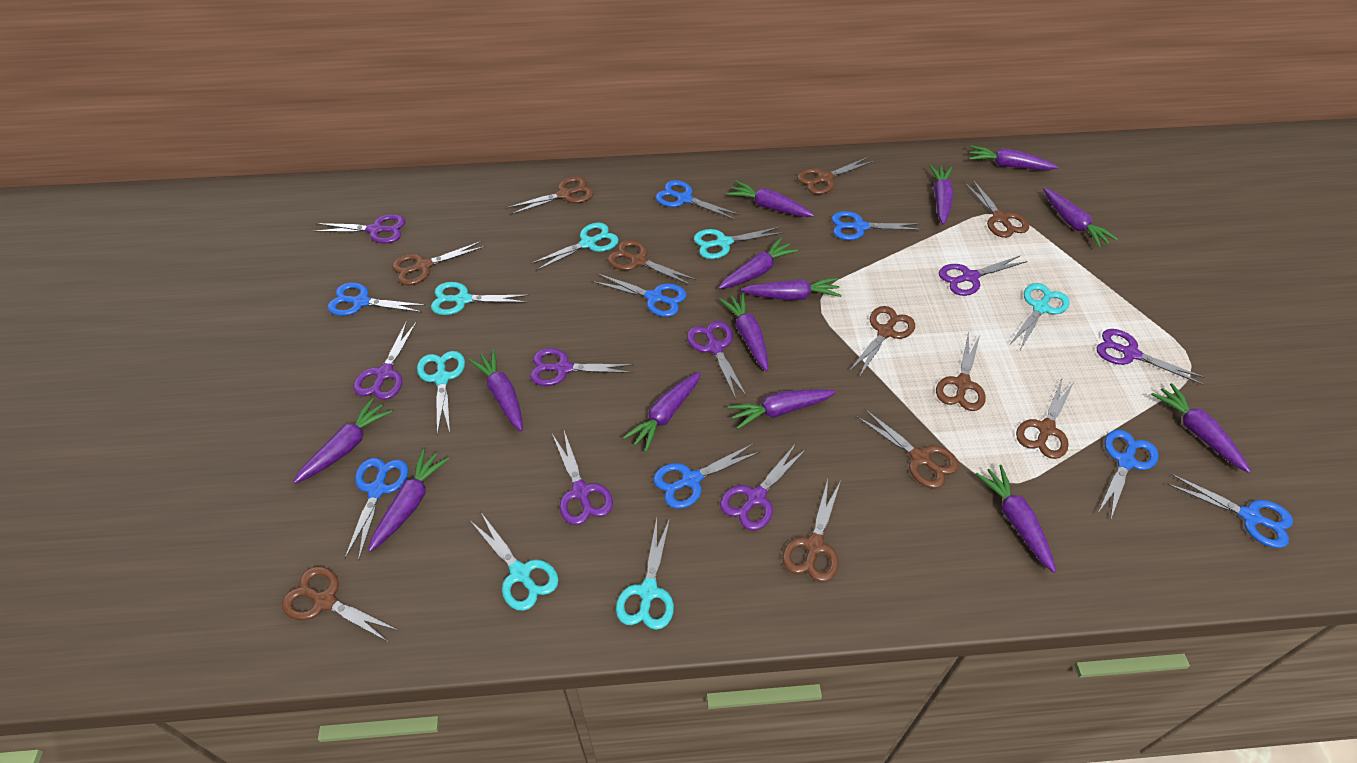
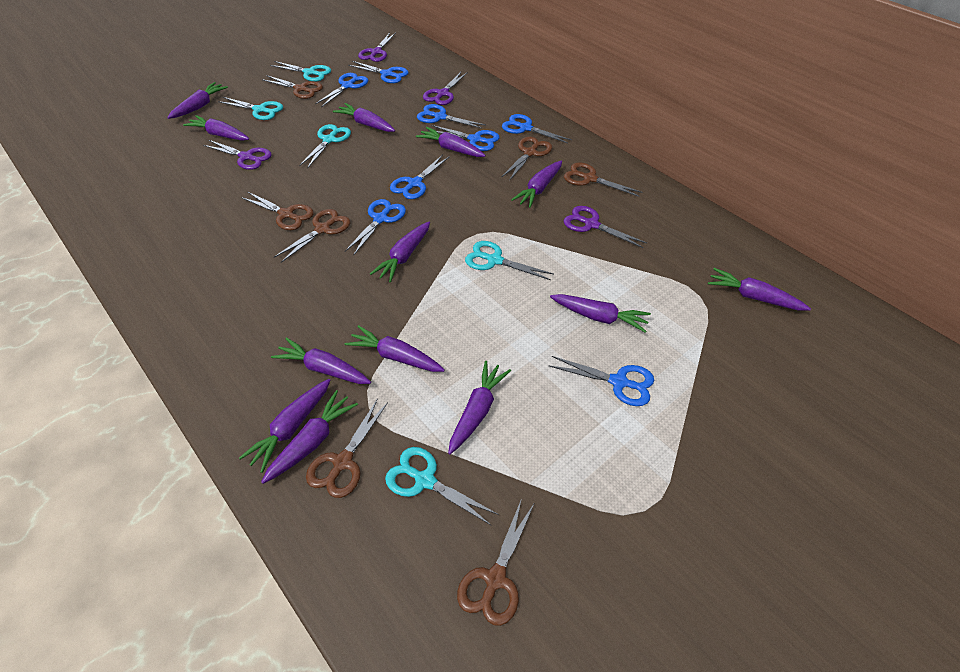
brown scissors: 11 -> 7
purple carrot: 14 -> 13
purple scissors: 8 -> 4
turquoise scissors: 7 -> 5

